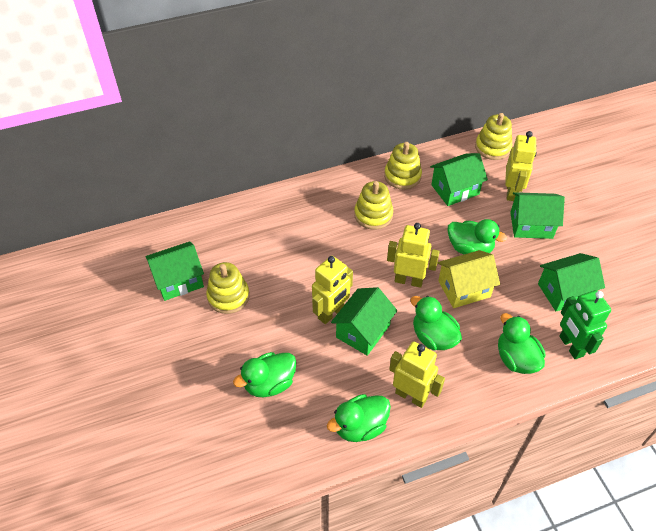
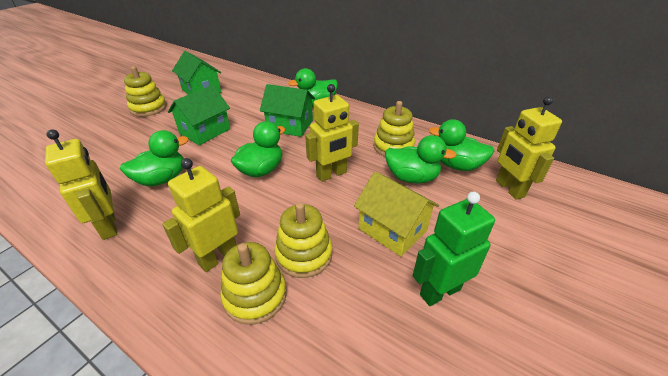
green house: 5 -> 3

